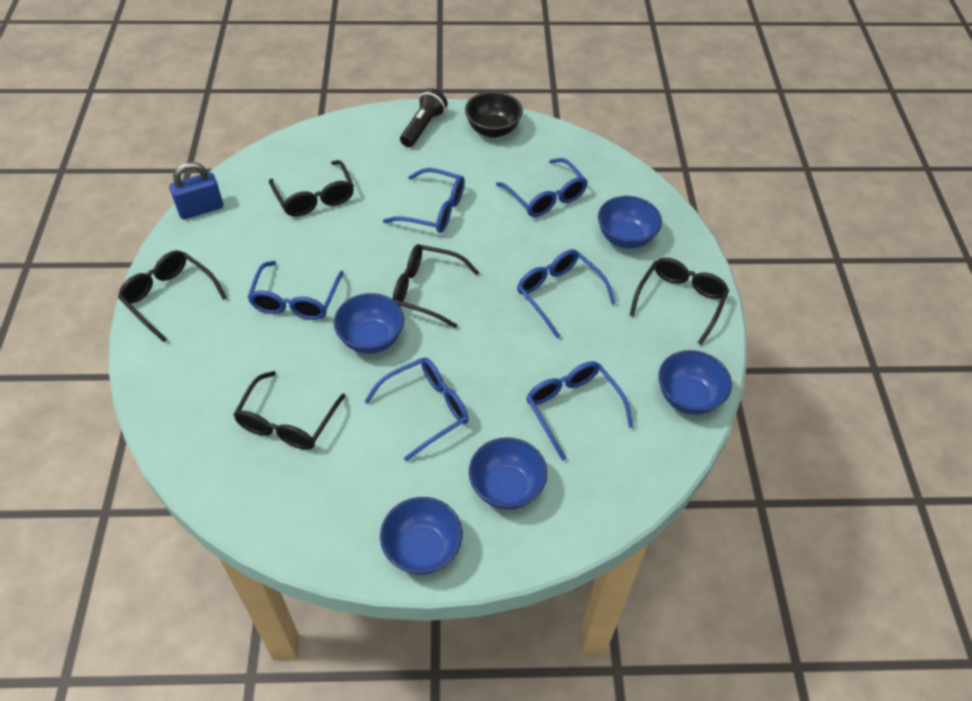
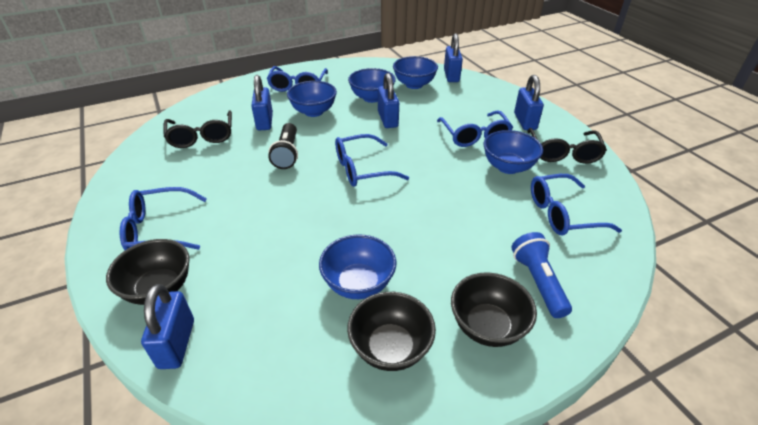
black bowl: 1 -> 3
black glasses: 5 -> 2
blue flashlight: 0 -> 1
blue glasses: 6 -> 5
blue padlock: 1 -> 5

